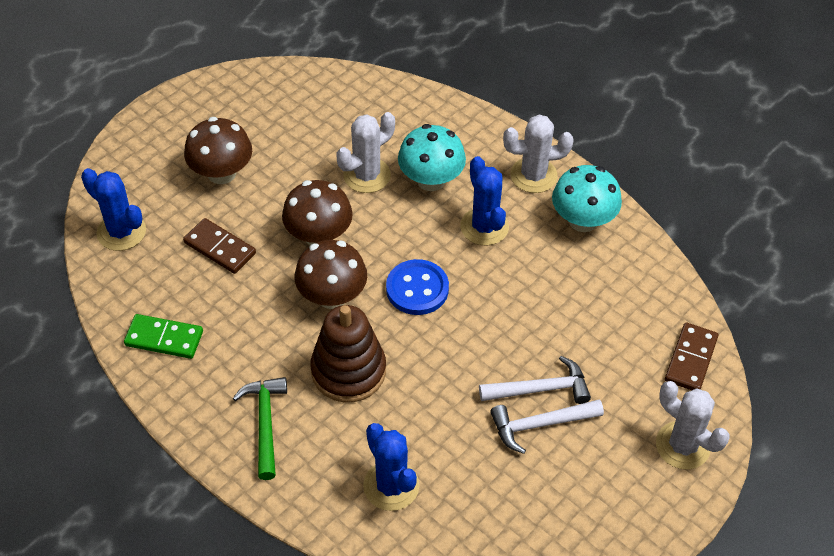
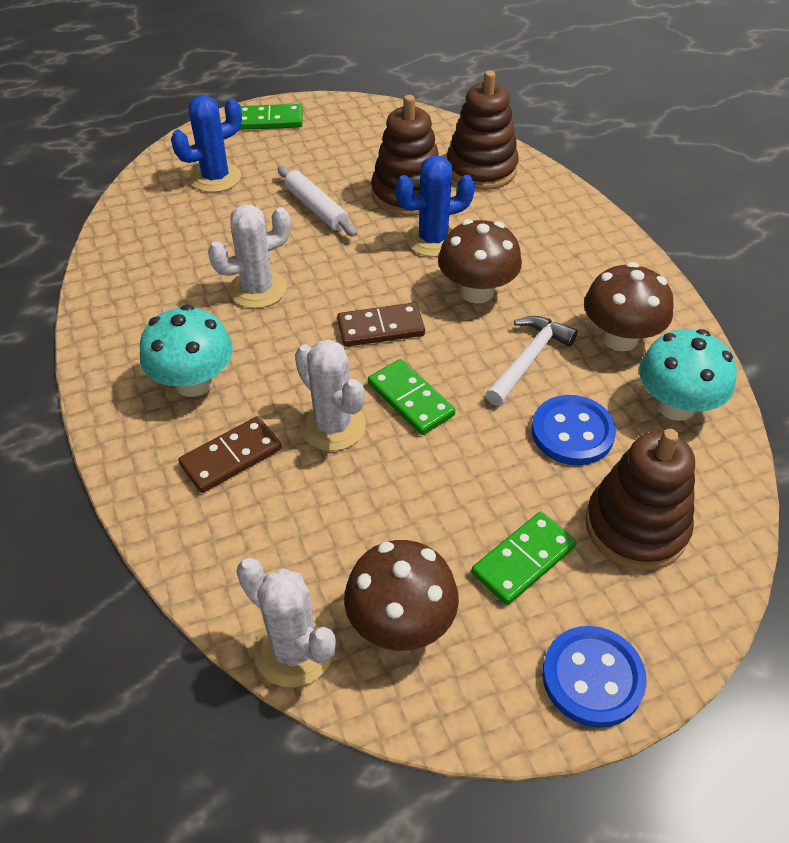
blue button: 1 -> 2
blue cactus: 3 -> 2
brown stacking toy: 1 -> 3
green domino: 1 -> 3
green hammer: 1 -> 0
white hammer: 2 -> 1
white rolling pin: 0 -> 1

